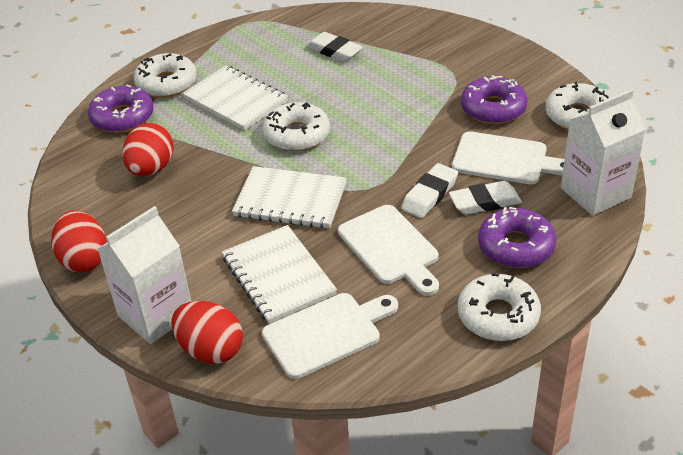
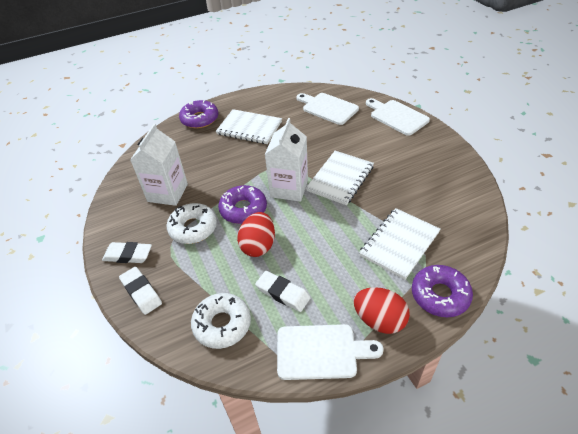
red egg: 3 -> 2
white donut: 4 -> 2

